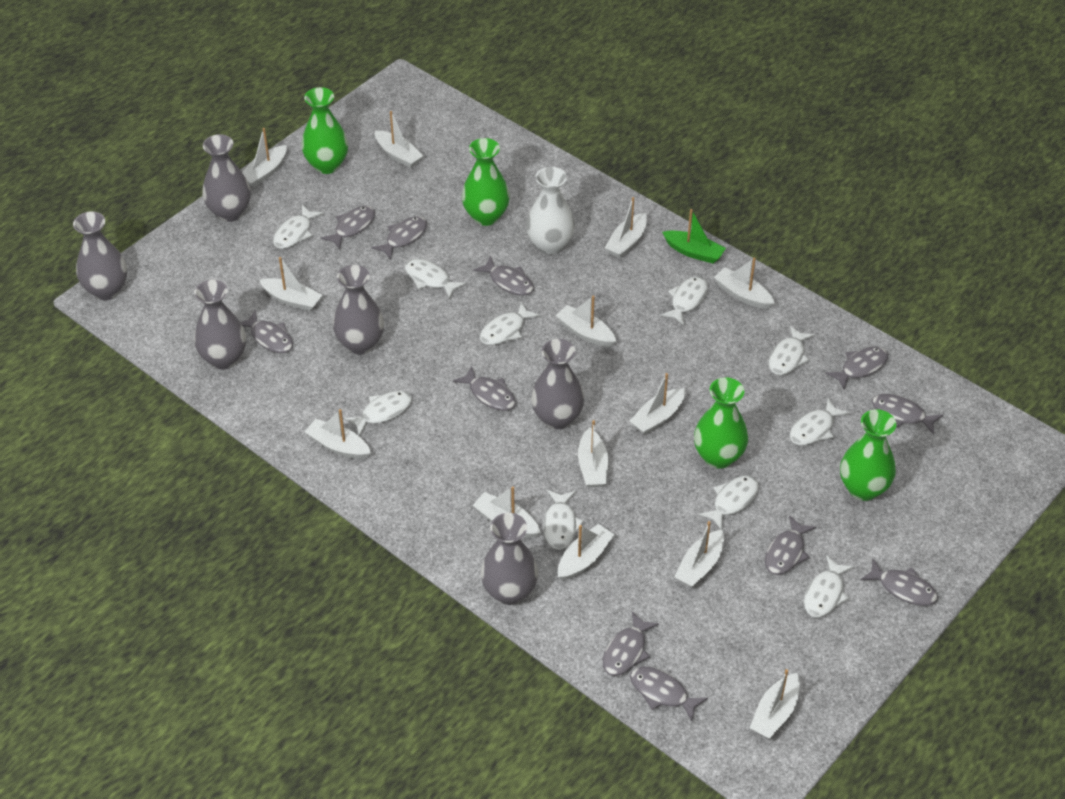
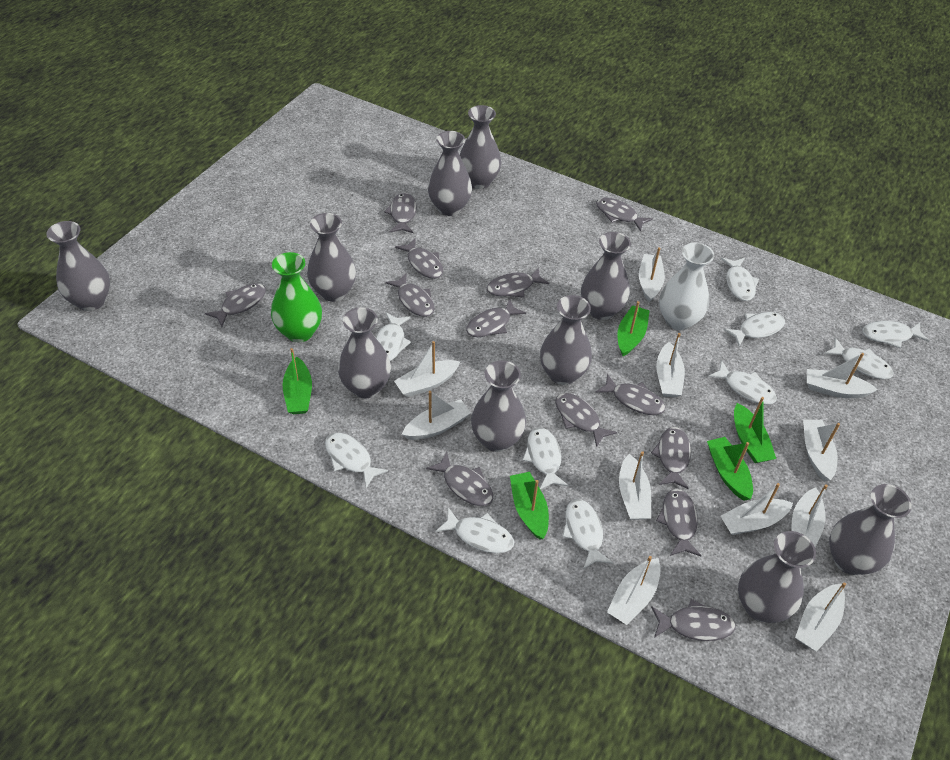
green boat: 1 -> 5
green vase: 4 -> 1
grey fish: 11 -> 13
grey vase: 6 -> 10
white boat: 13 -> 11

